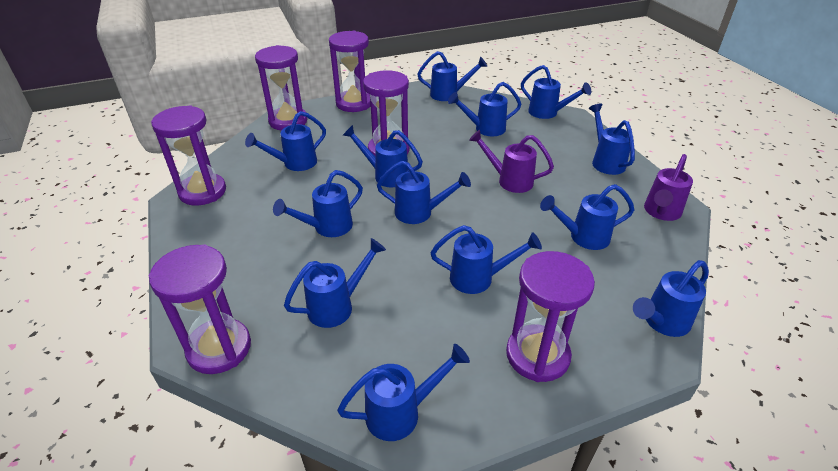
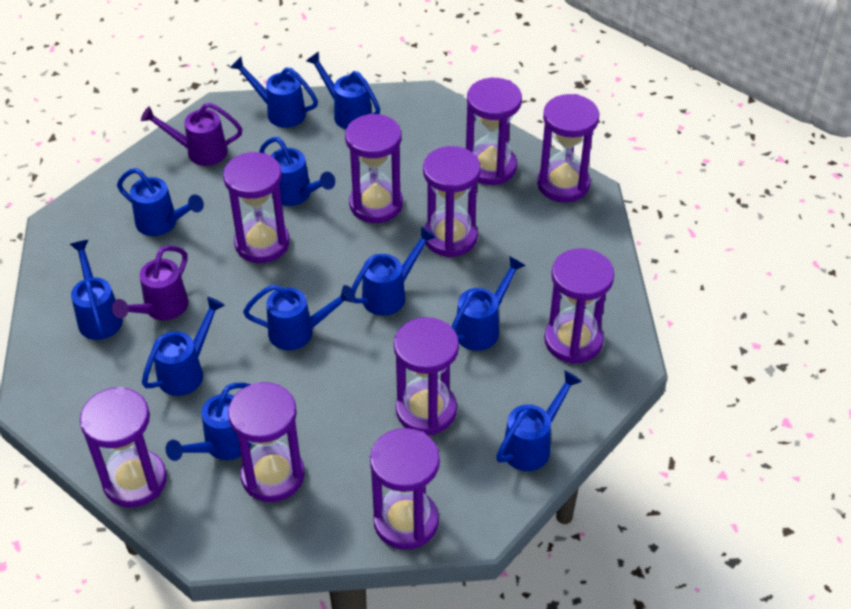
blue watering can: 13 -> 11
purple hourglass: 6 -> 10

